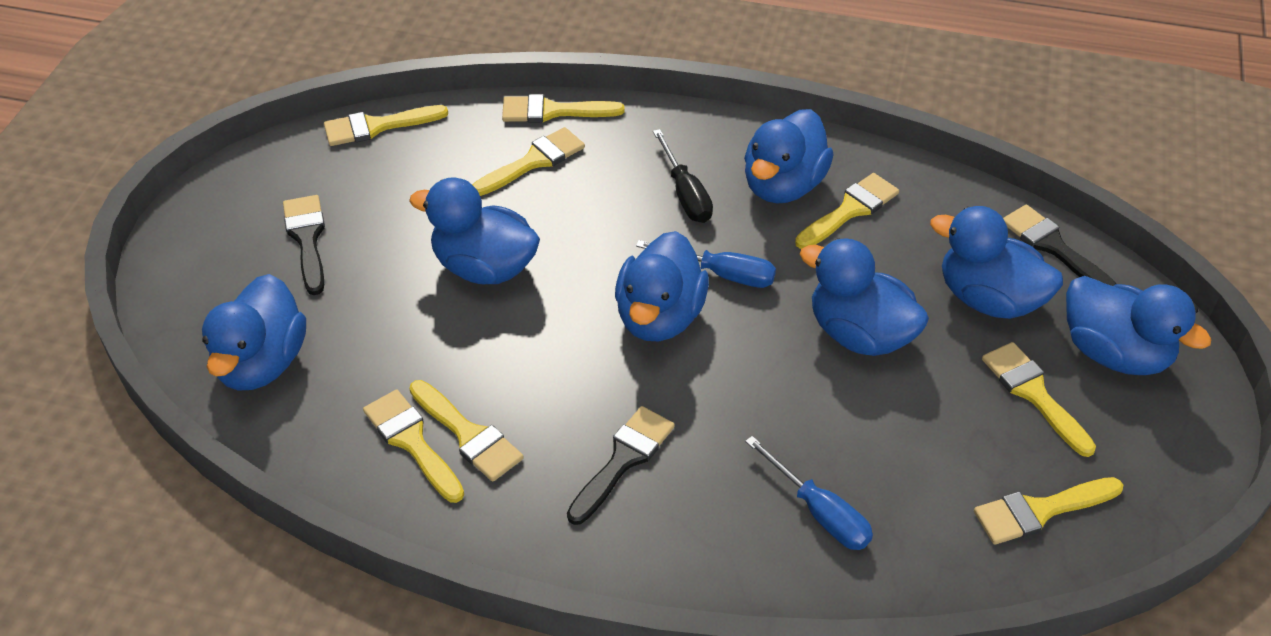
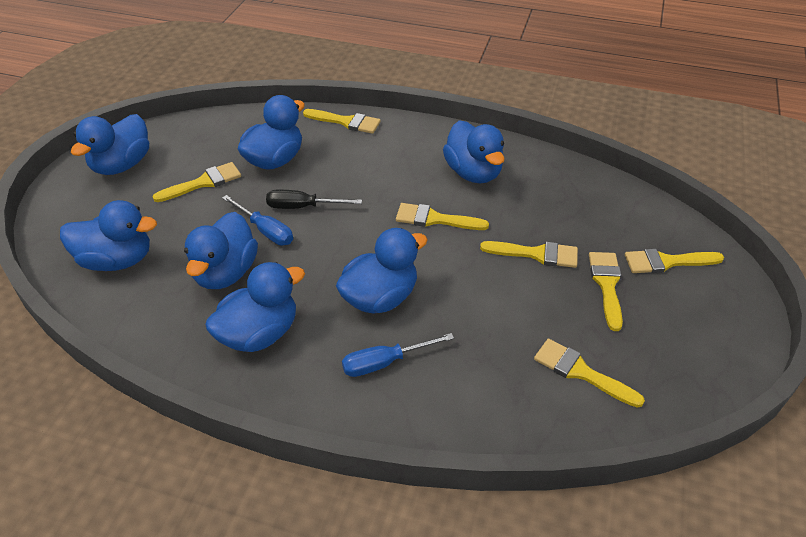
black brush: 3 -> 0
yellow brush: 8 -> 7

